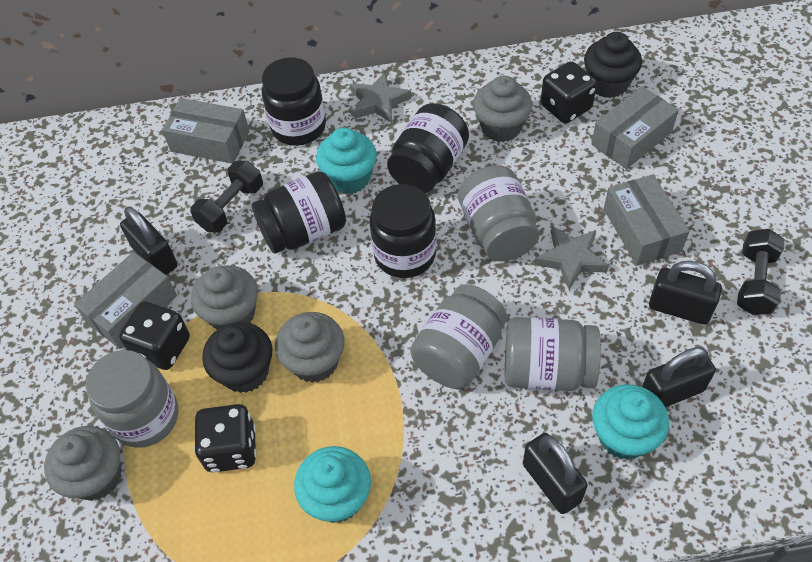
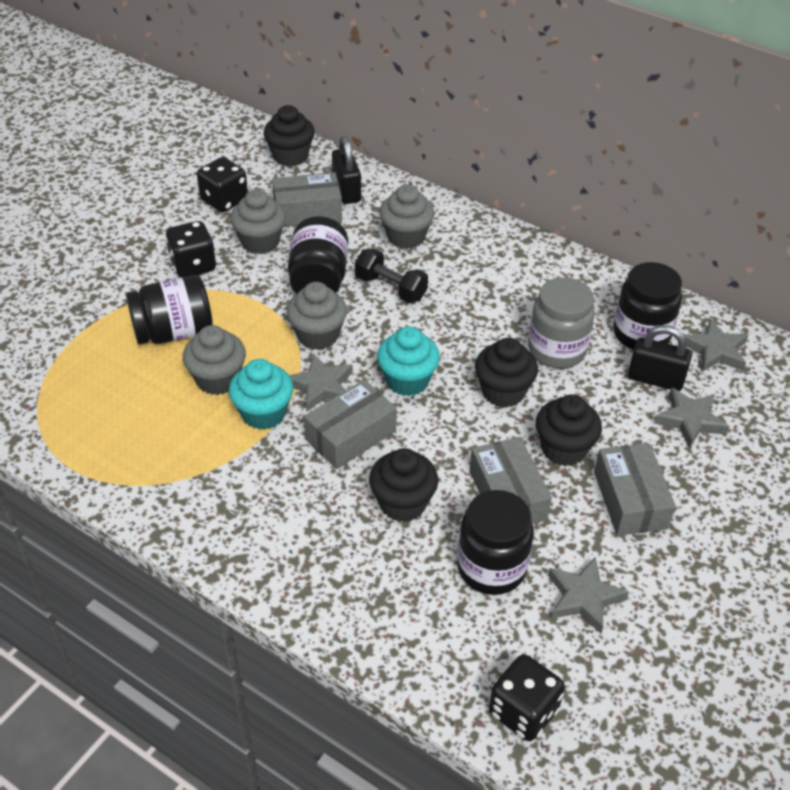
black cupcake: 2 -> 4
black dumbbell: 2 -> 1
black padlock: 4 -> 2
grey jar: 4 -> 1
grey star: 2 -> 4
turquoise cupcake: 3 -> 2

